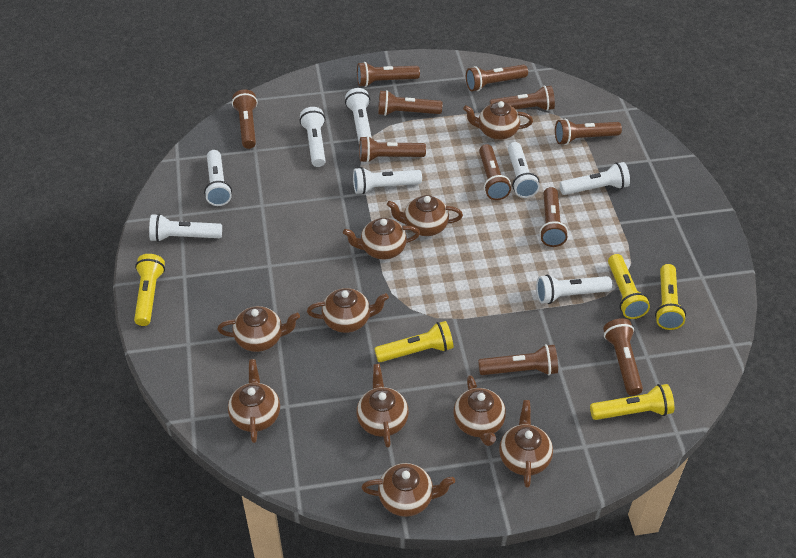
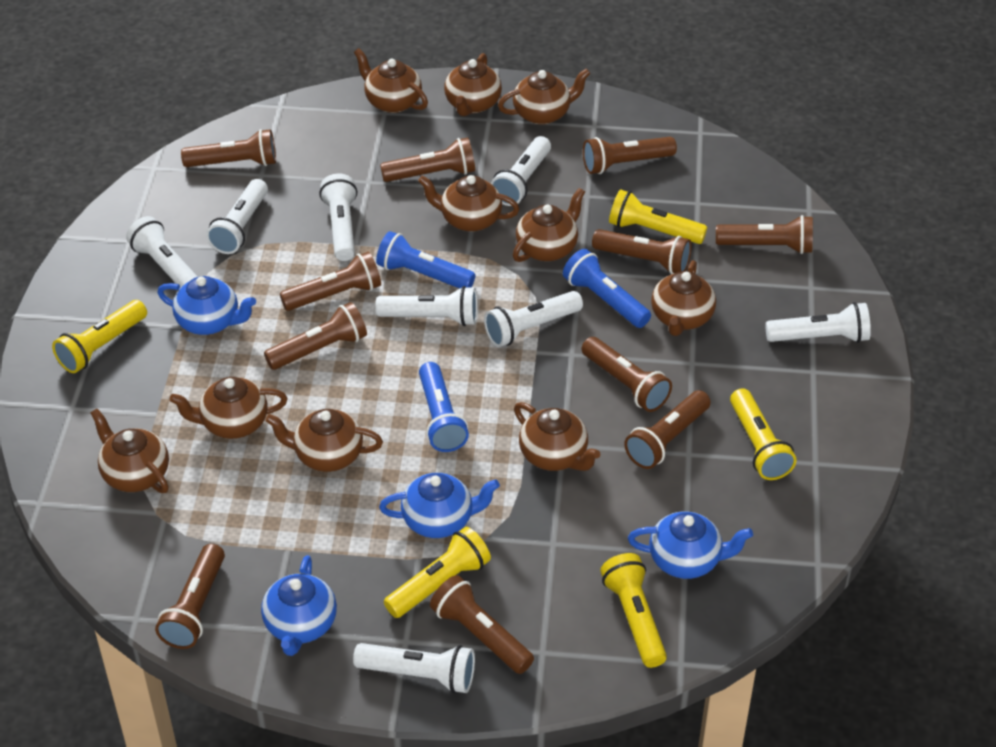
blue flashlight: 0 -> 3
blue teapot: 0 -> 4

